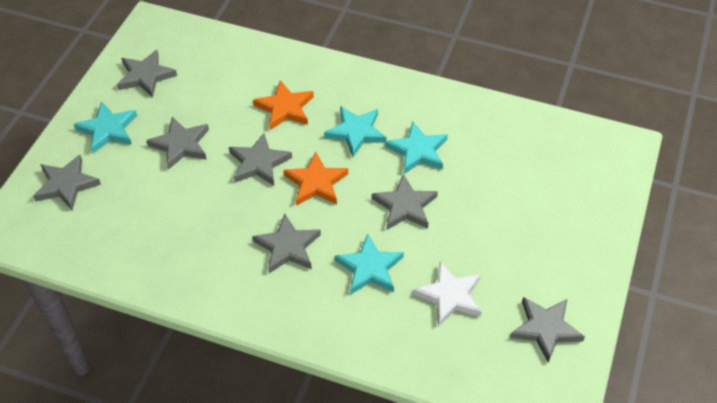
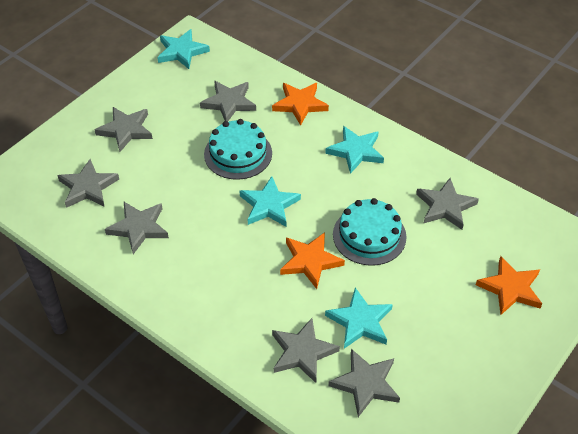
orange star: 2 -> 3
turquoise cake: 0 -> 2
white star: 1 -> 0

